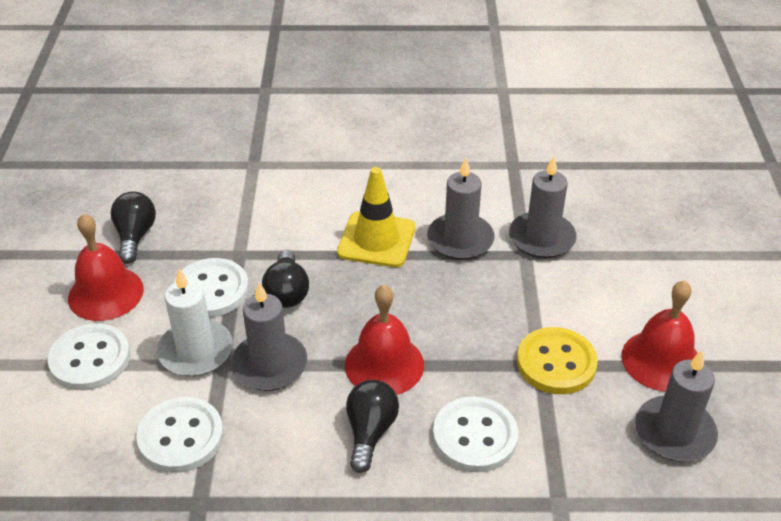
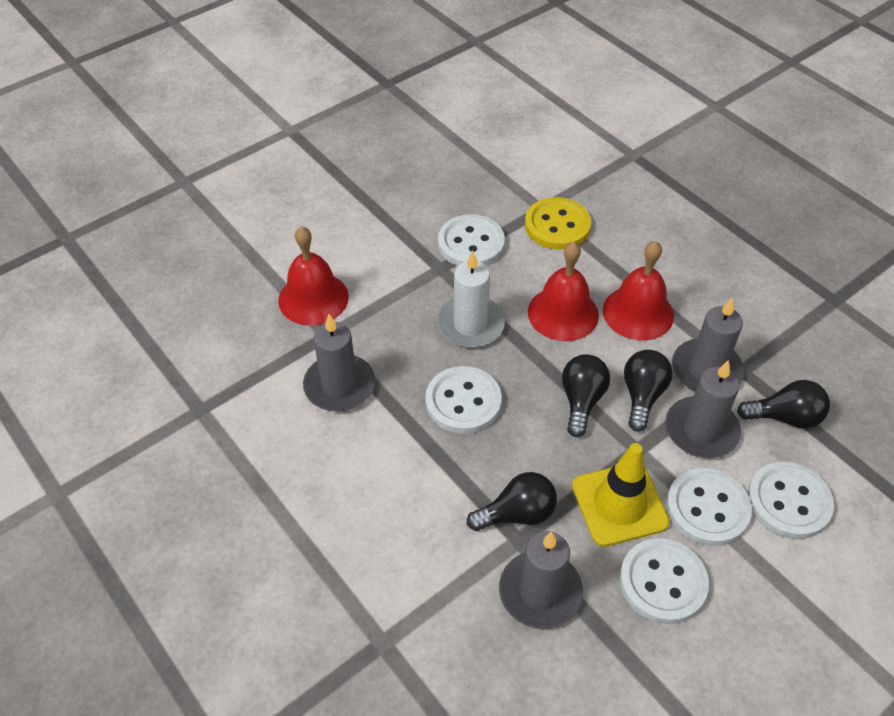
black light bulb: 3 -> 4
white button: 4 -> 5

